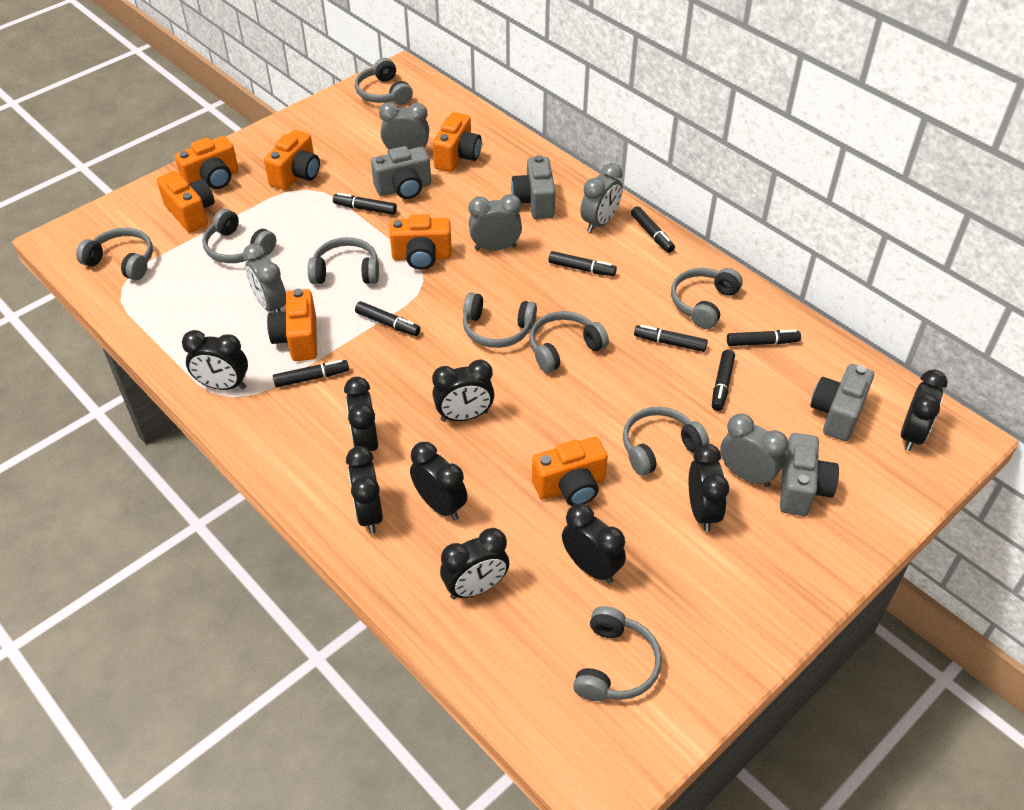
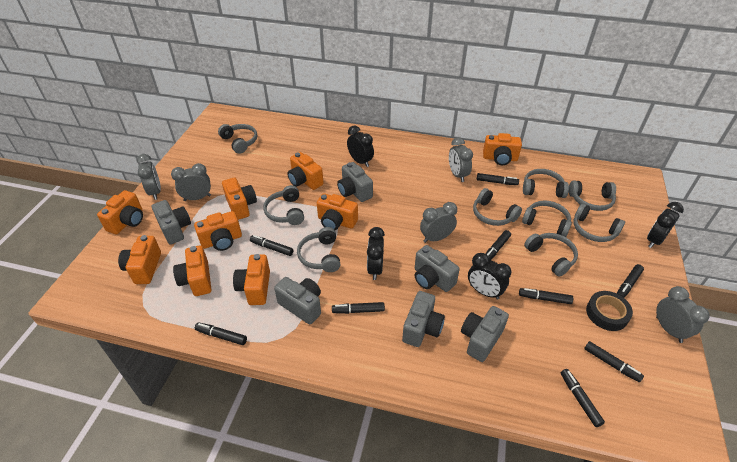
black clock: 9 -> 4
black marker: 8 -> 9
black tape: 0 -> 1
grey camera: 4 -> 6
orange camera: 7 -> 9

